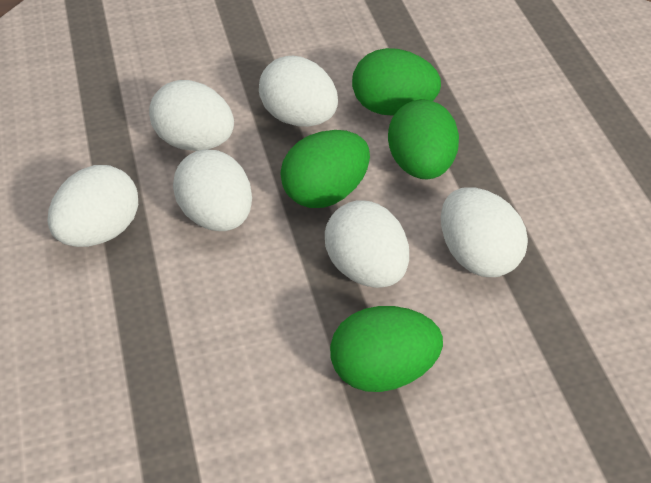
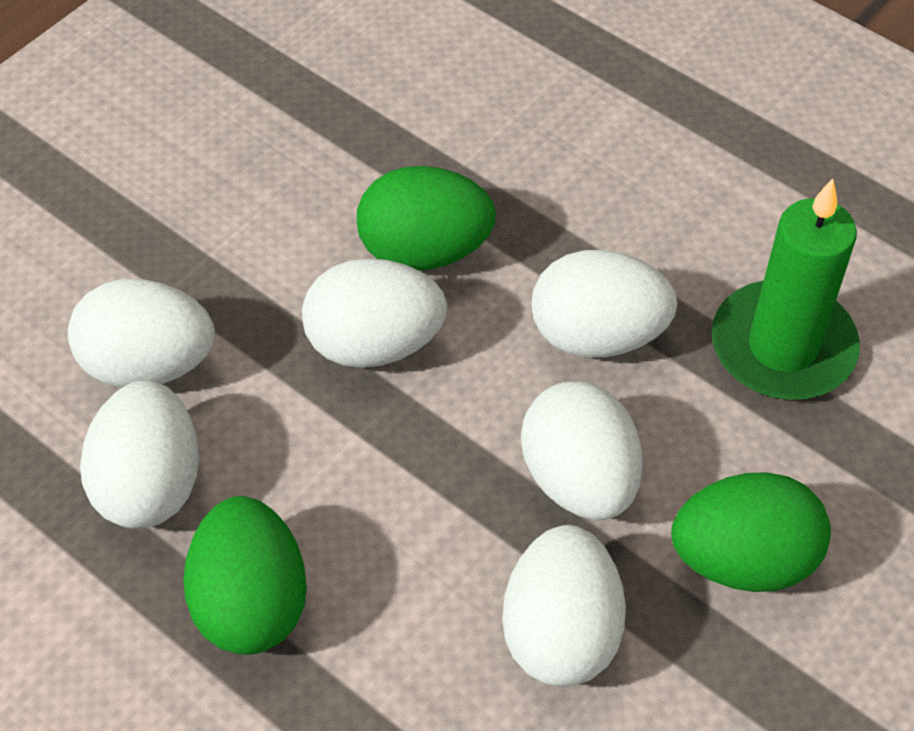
green candle: 0 -> 1
green egg: 4 -> 3

